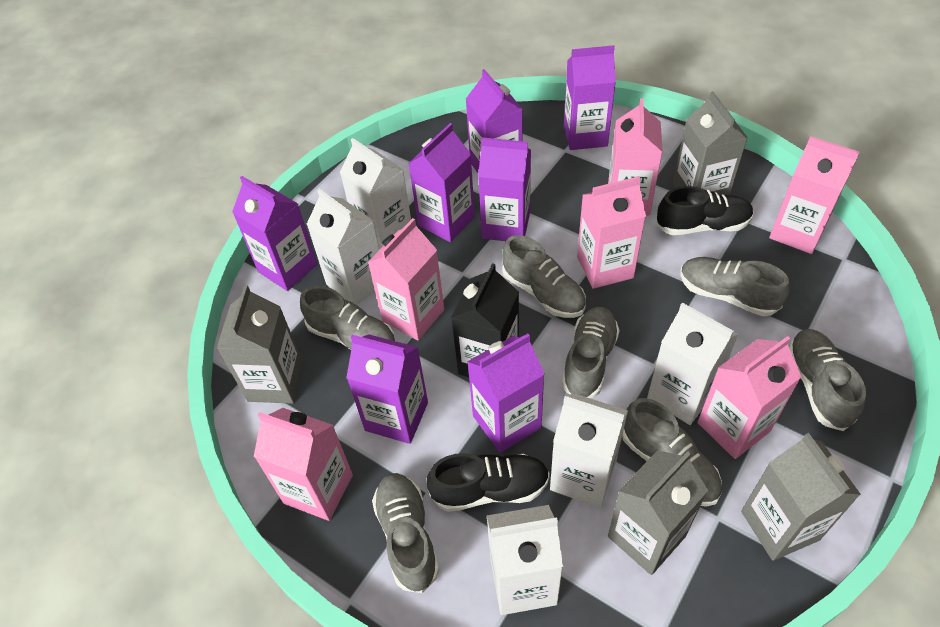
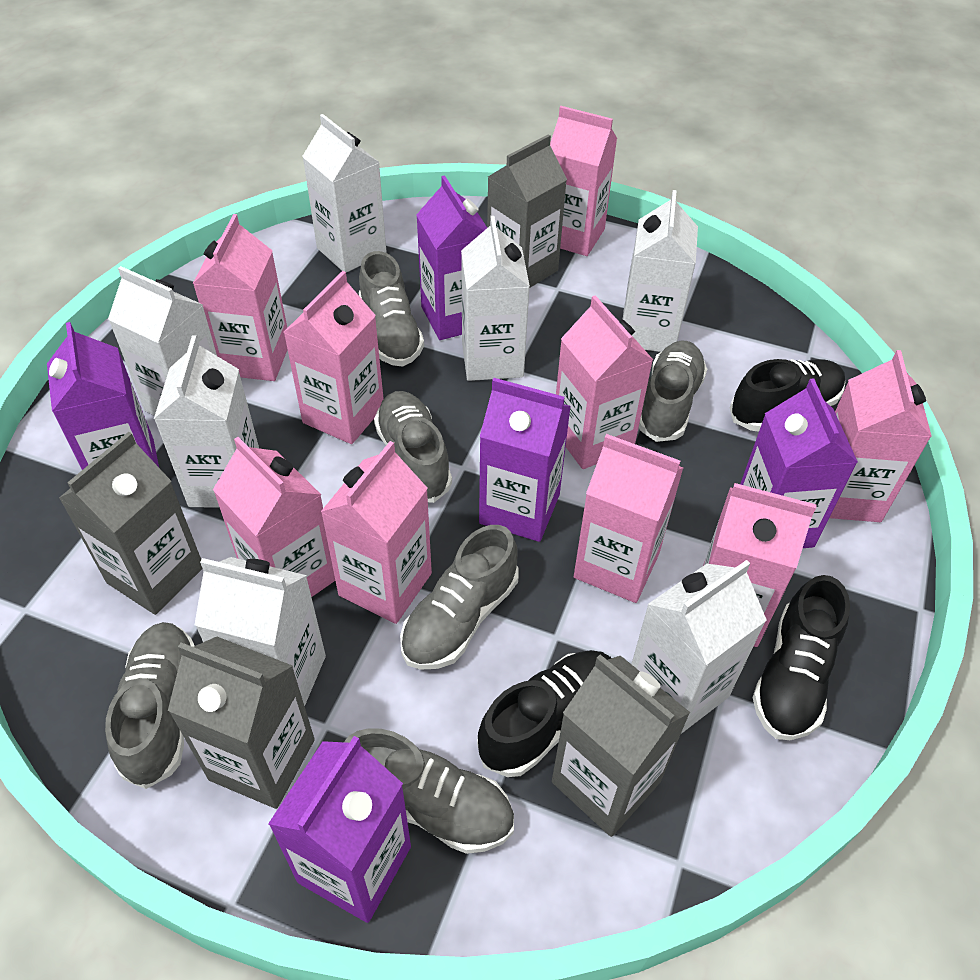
black carton: 1 -> 0
black shoe: 2 -> 3
grey shoe: 7 -> 6
pink carton: 6 -> 9
purple carton: 7 -> 5
white carton: 5 -> 7

